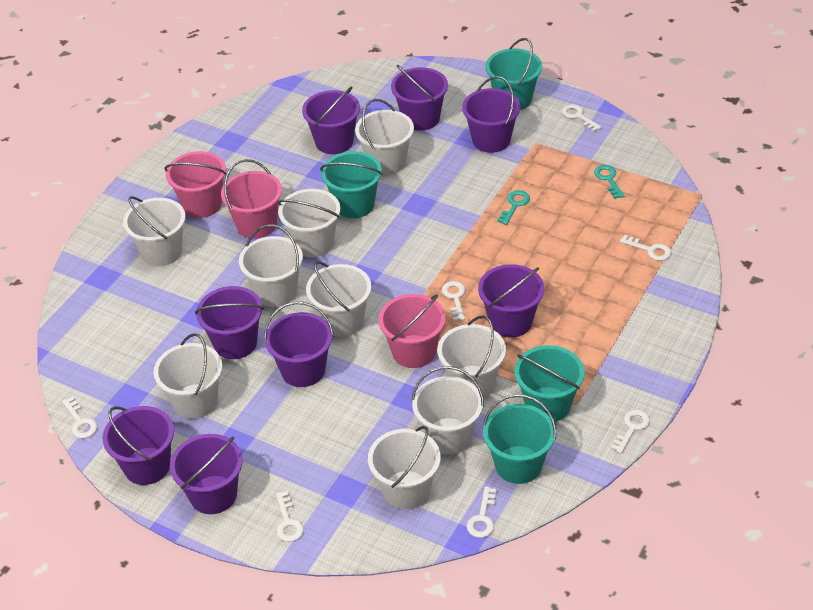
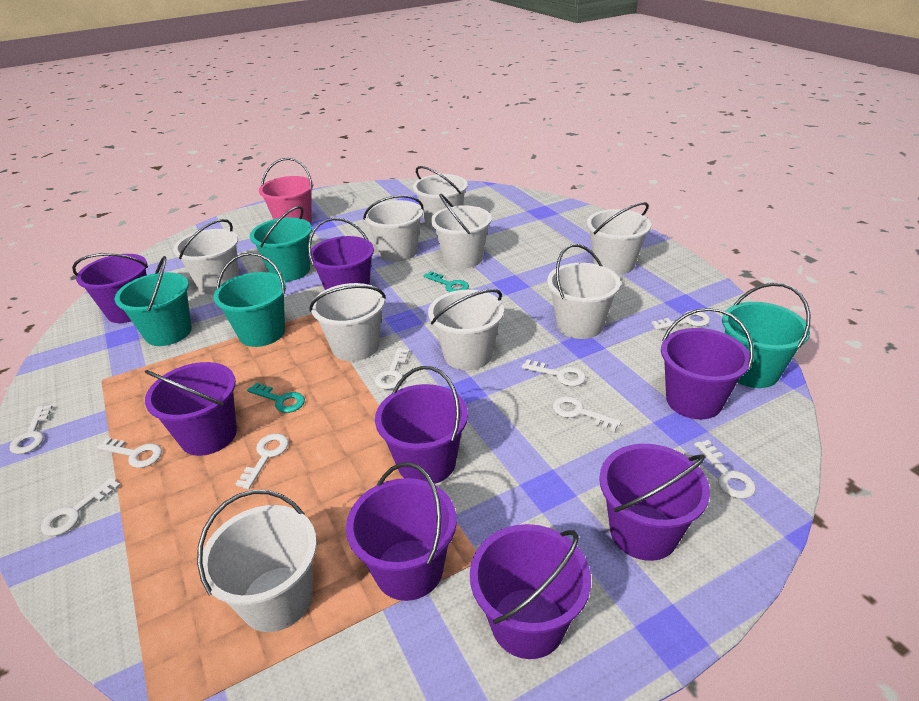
pink bucket: 3 -> 1
white key: 7 -> 9

